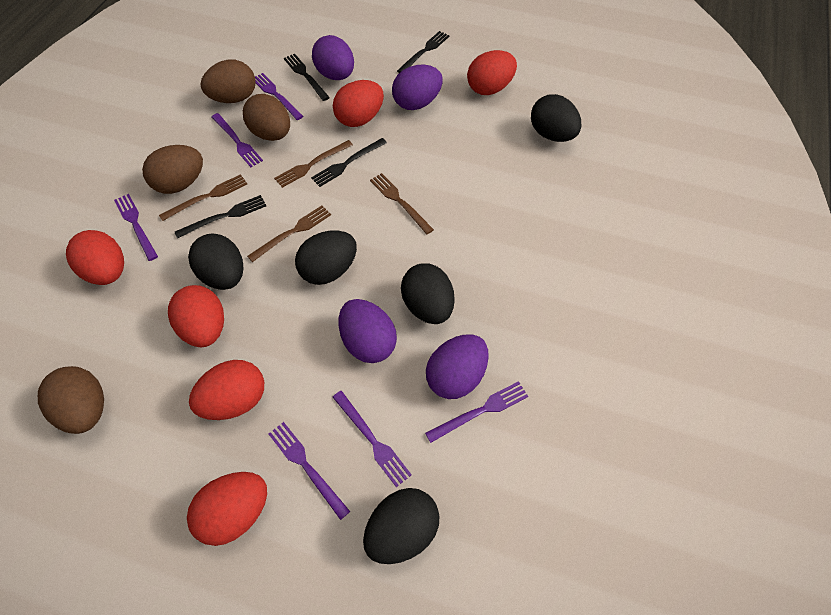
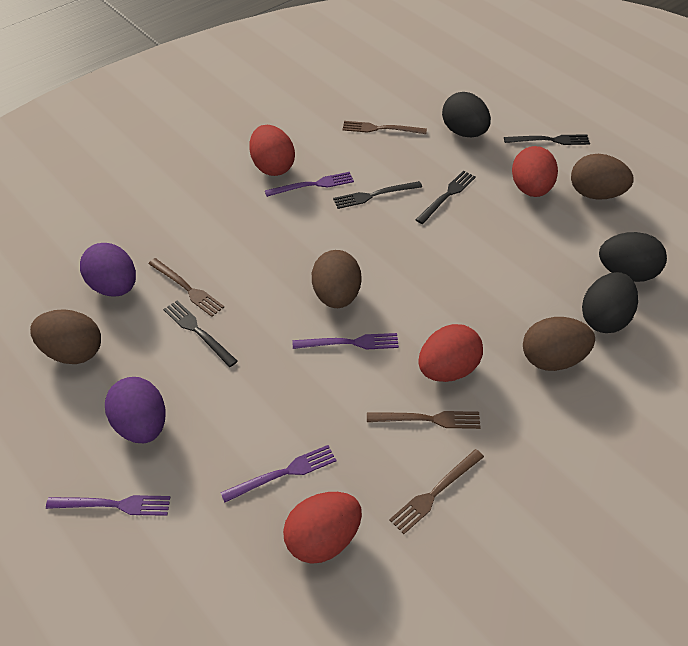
black egg: 5 -> 3
purple egg: 4 -> 2
purple fork: 6 -> 4
red egg: 6 -> 4

